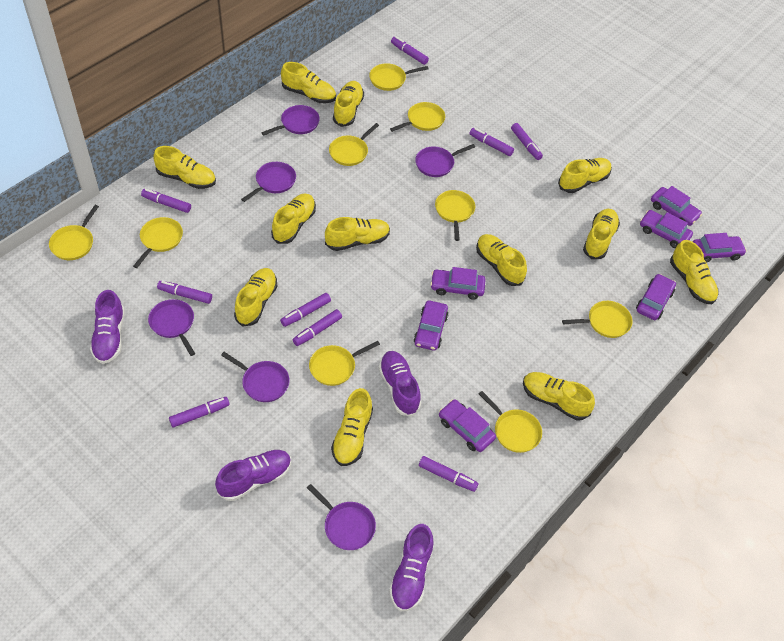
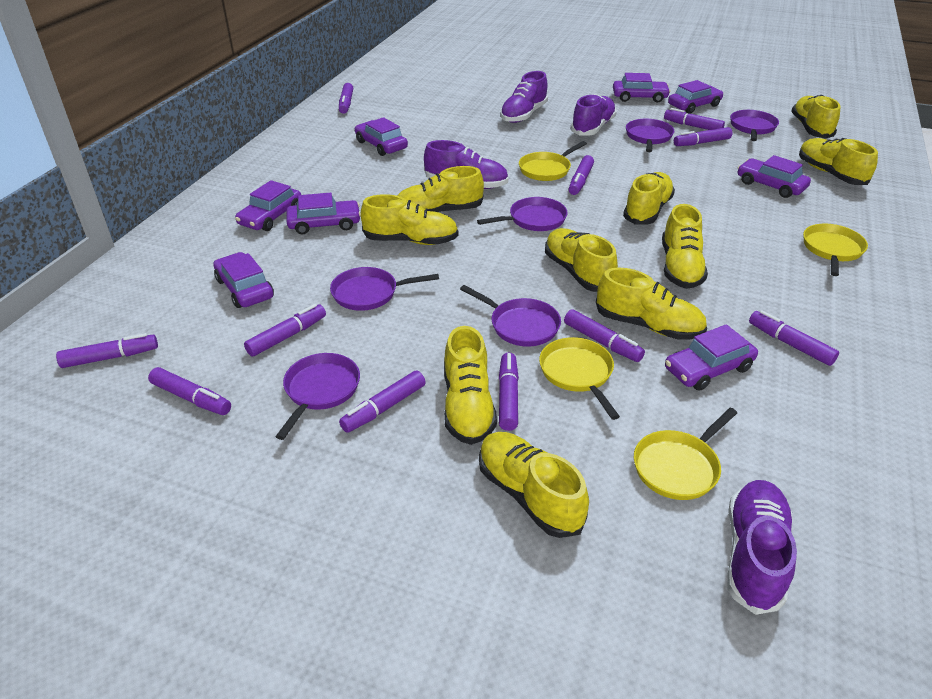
purple car: 7 -> 8
purple marker: 9 -> 11
yellow pan: 9 -> 4
yellow shoe: 12 -> 10

